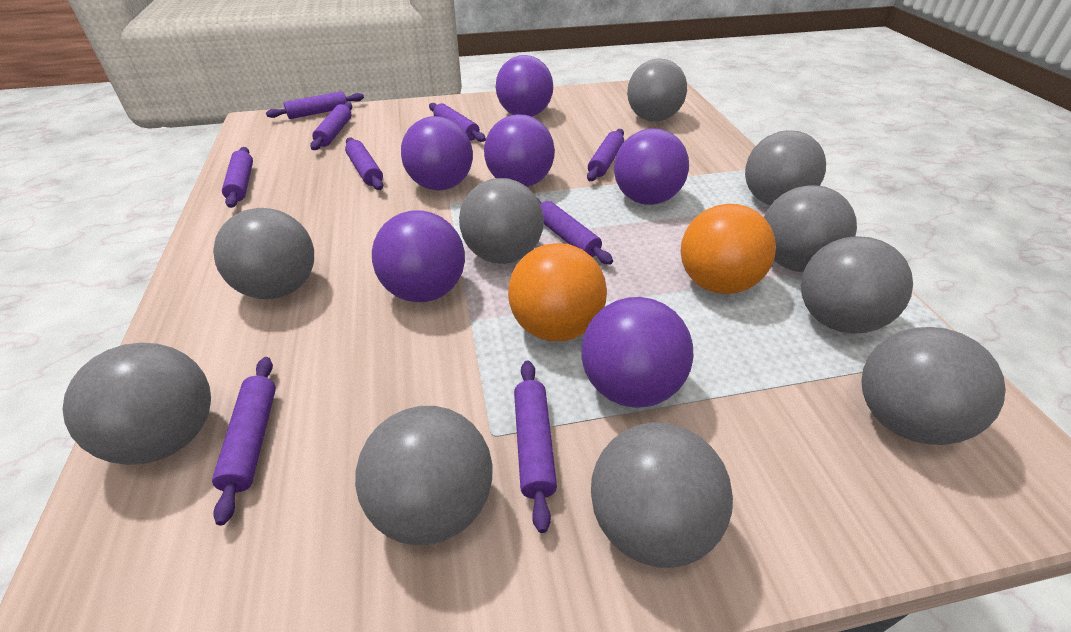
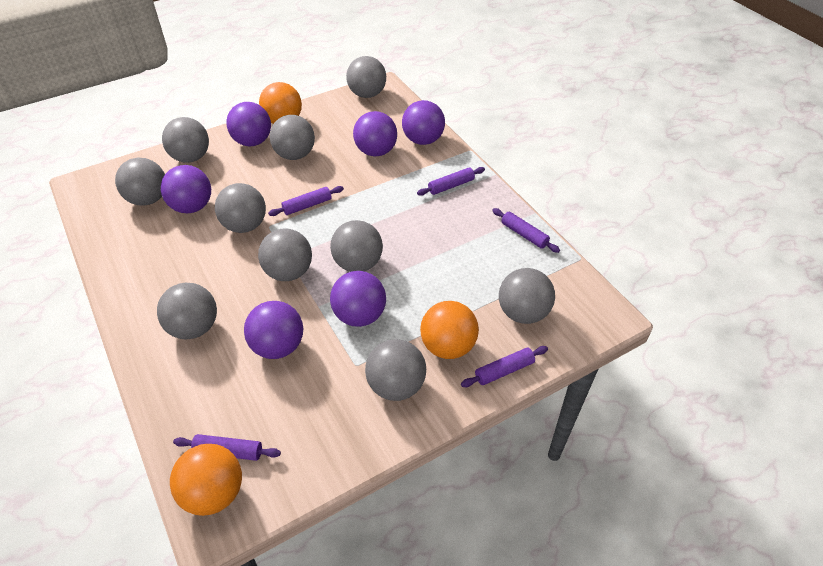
orange ball: 2 -> 3
purple rolling pin: 9 -> 5

